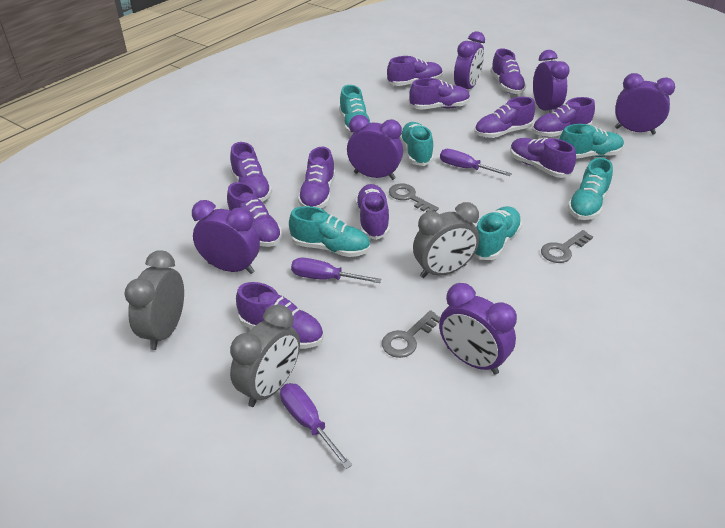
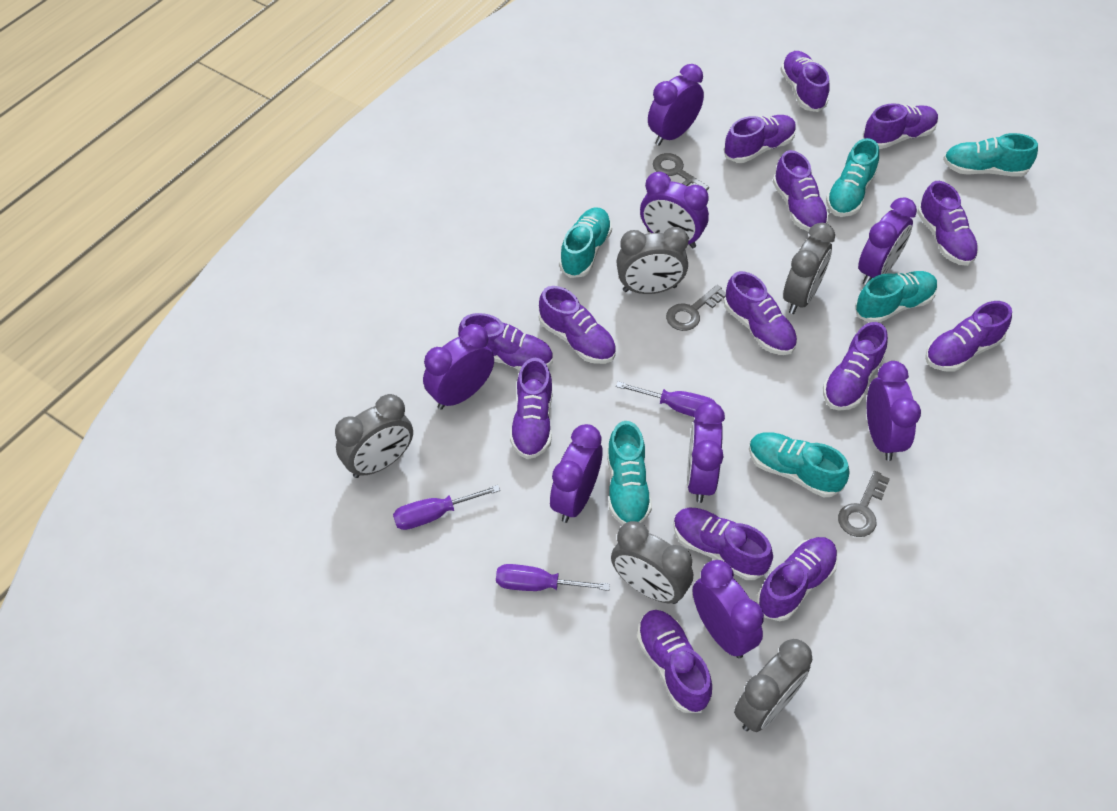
grey clock: 3 -> 5
purple clock: 6 -> 8
purple shoe: 11 -> 14

